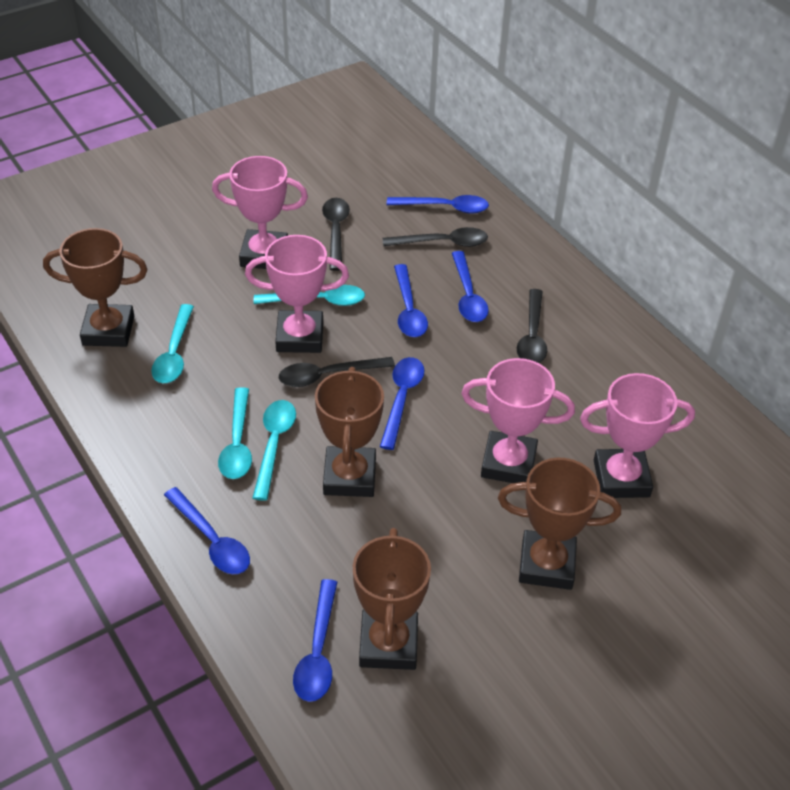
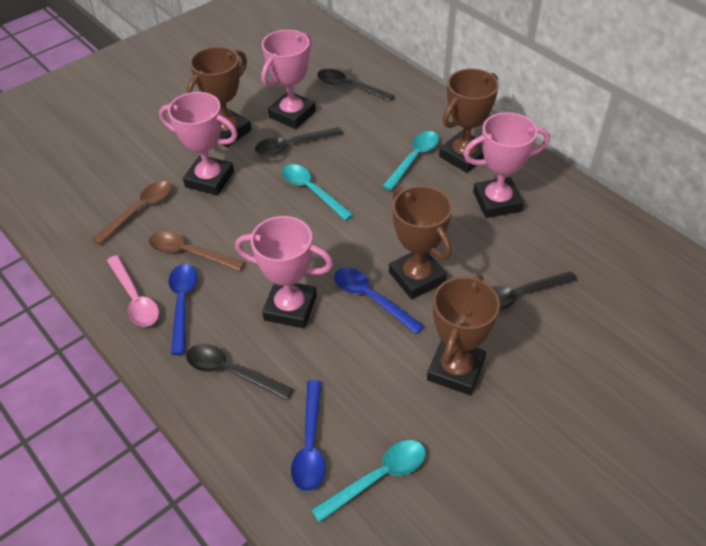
blue spoon: 6 -> 3
brown spoon: 0 -> 2
pink spoon: 0 -> 1
turquoise spoon: 4 -> 3

